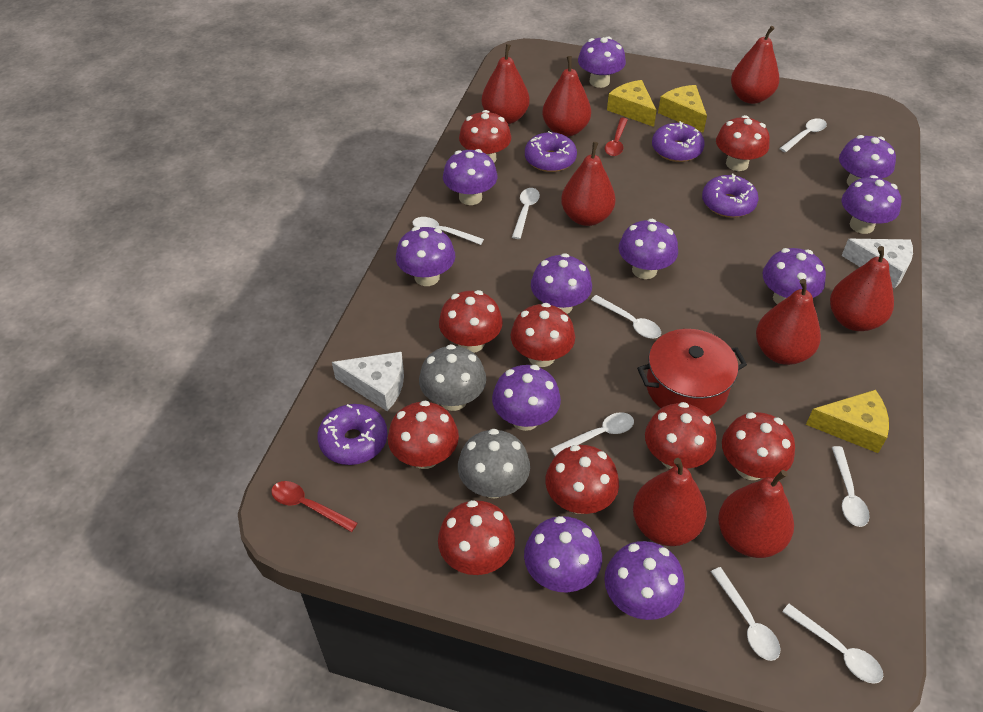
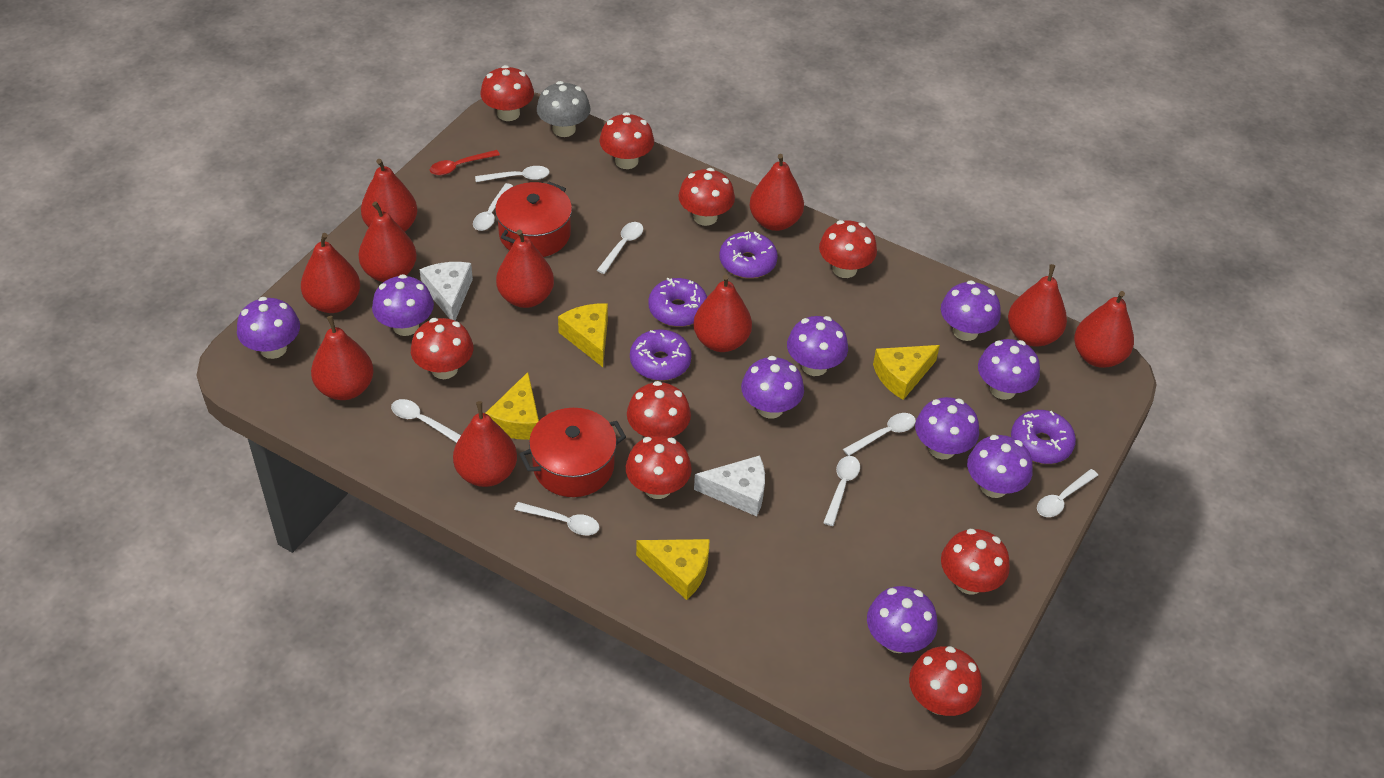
grey mushroom: 2 -> 1
purple mushroom: 11 -> 9
red pear: 8 -> 10
red pot: 1 -> 2
red spoon: 2 -> 1
yellow cheese: 3 -> 4

